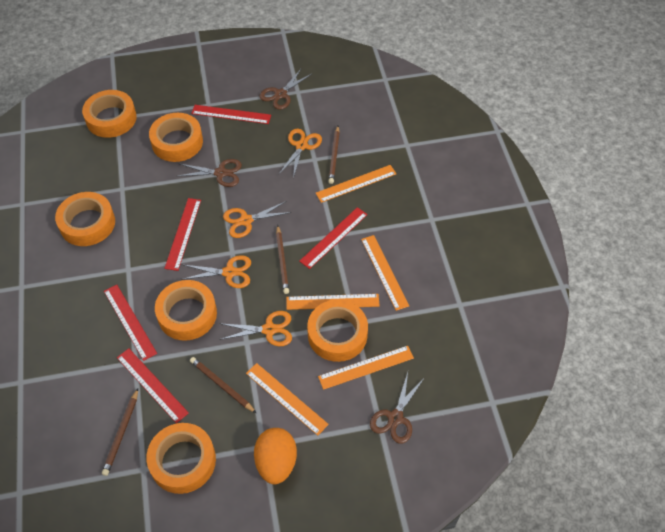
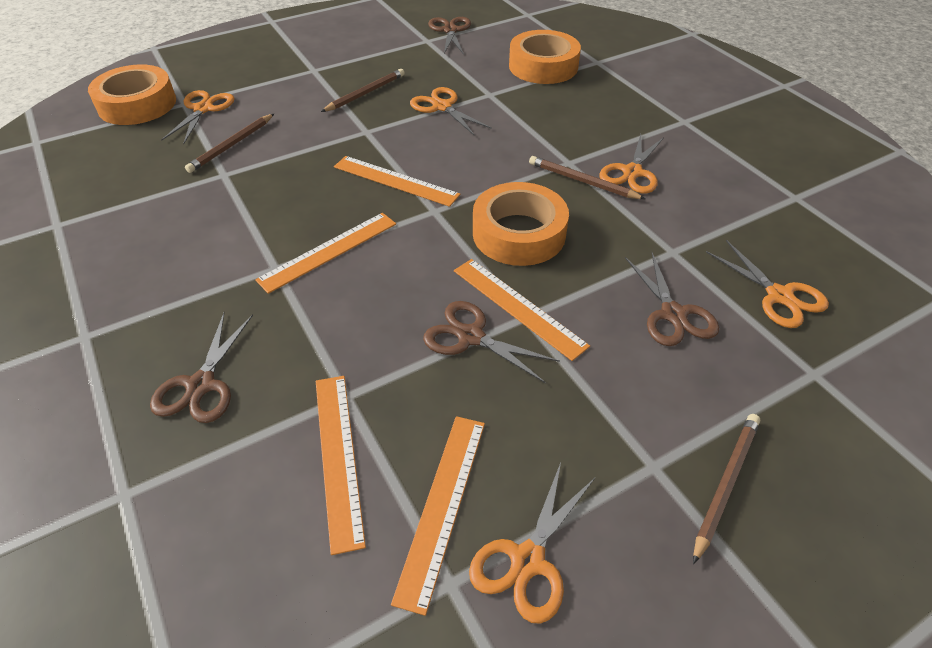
brown scissors: 3 -> 4
orange egg: 1 -> 0
orange scissors: 4 -> 5
orange tape: 6 -> 3
red ruler: 5 -> 0

